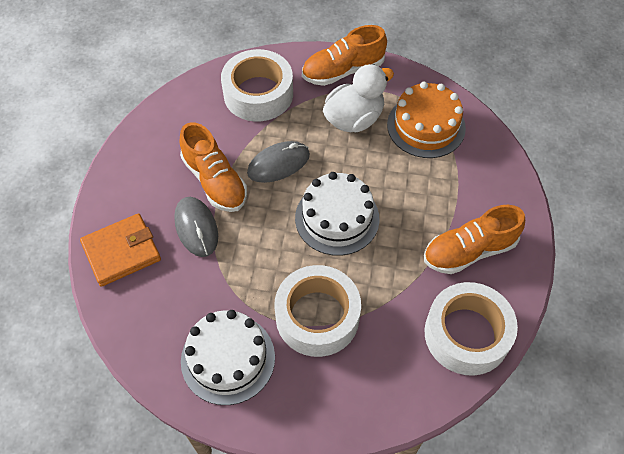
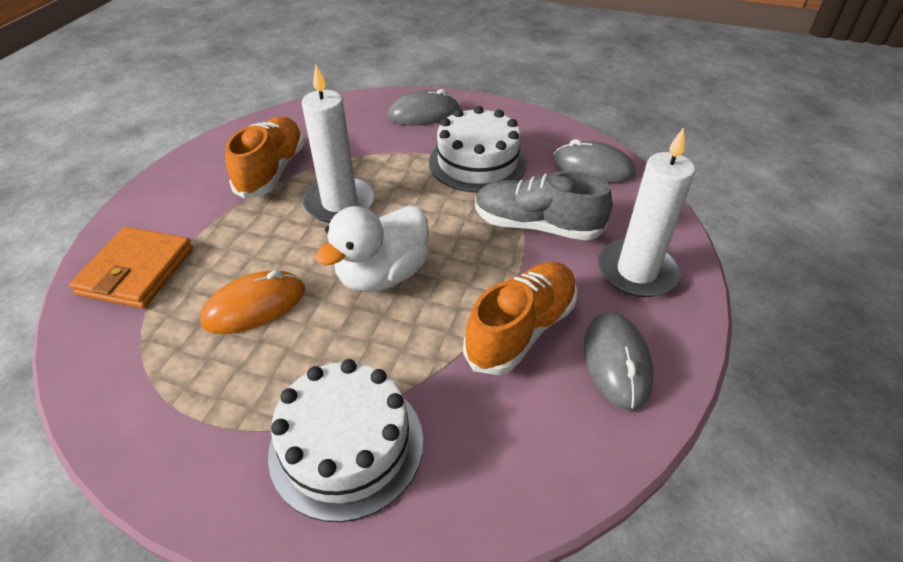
grey mouse: 2 -> 3
grey shoe: 0 -> 1
orange cake: 1 -> 0
orange mouse: 0 -> 1
orange shoe: 3 -> 2
white candle: 0 -> 2
white tape: 3 -> 0

